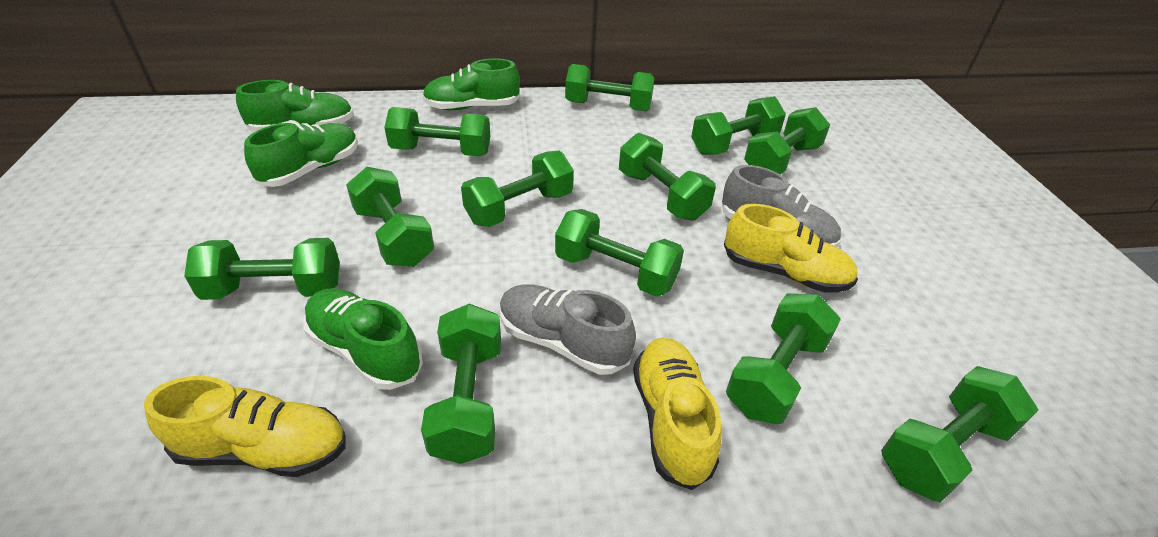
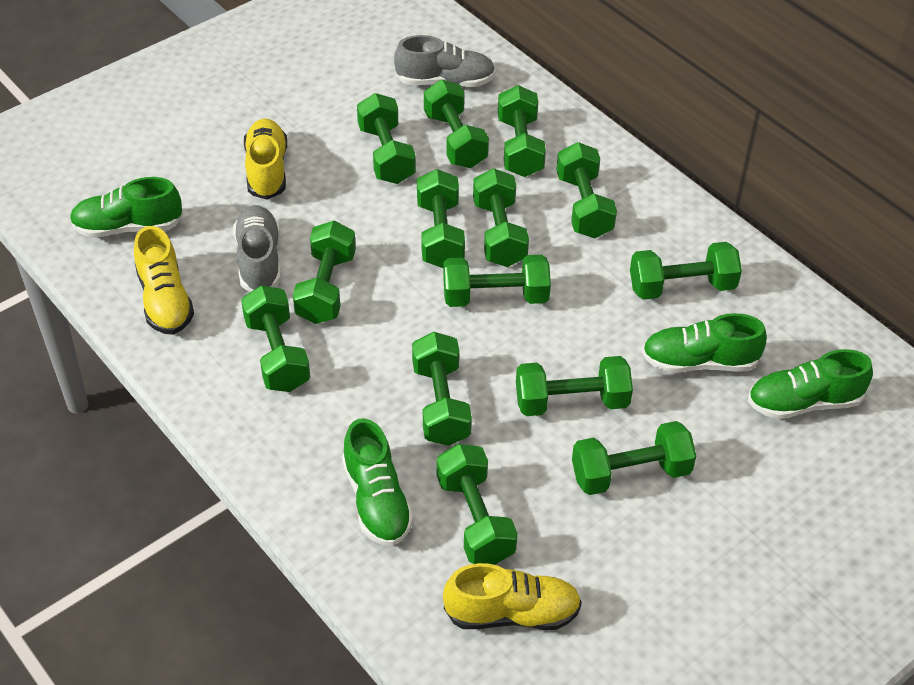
green dumbbell: 12 -> 14

